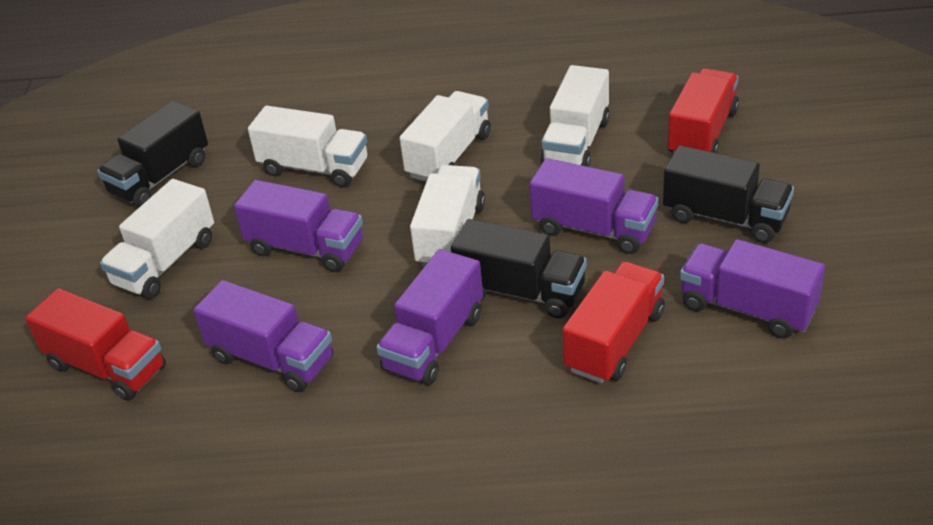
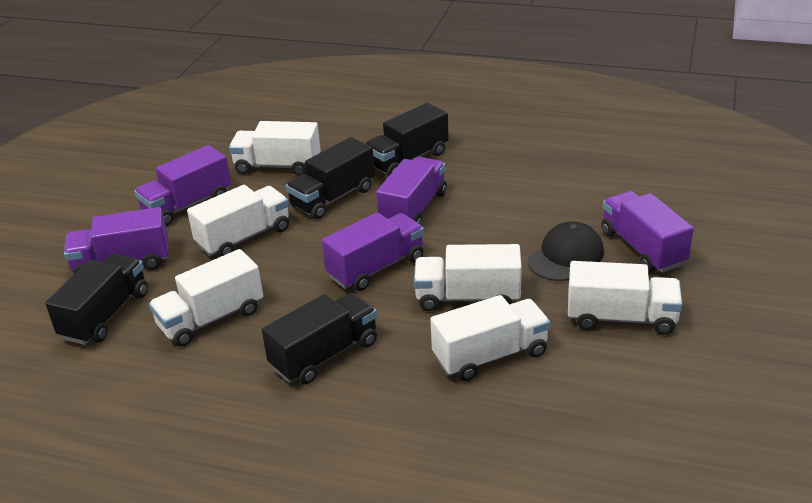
black cap: 0 -> 1
black truck: 3 -> 4
red truck: 3 -> 0
white truck: 5 -> 6

